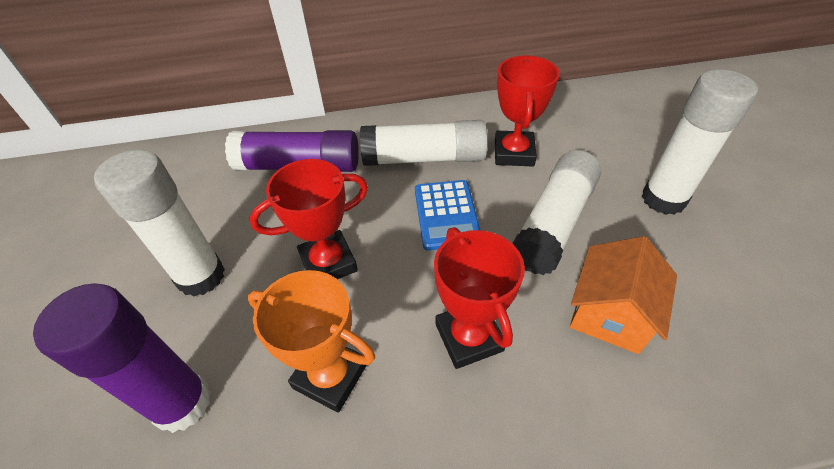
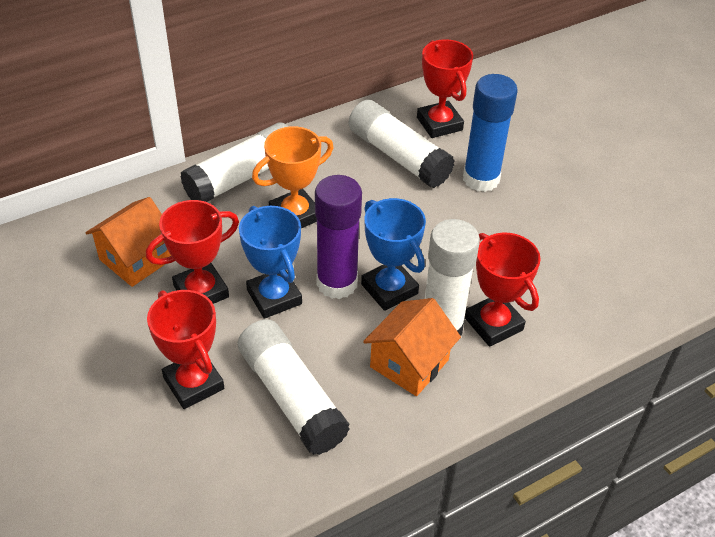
blue calculator: 1 -> 0
blue glue stick: 0 -> 1
blue trophy: 0 -> 2
orange house: 1 -> 2
purple glue stick: 2 -> 1
red trophy: 3 -> 4

